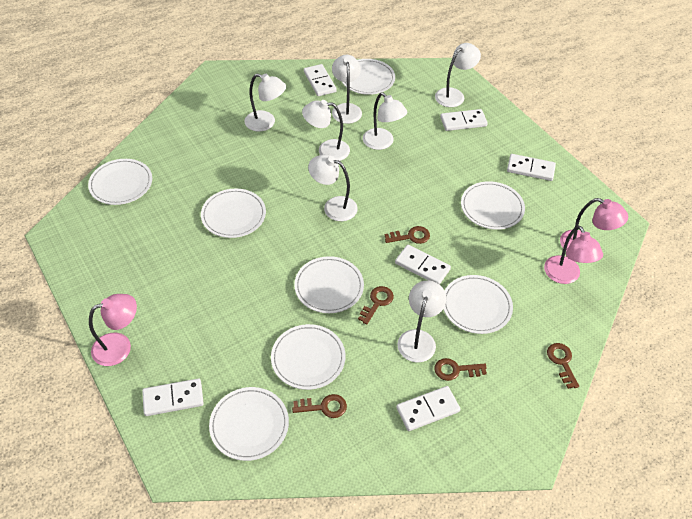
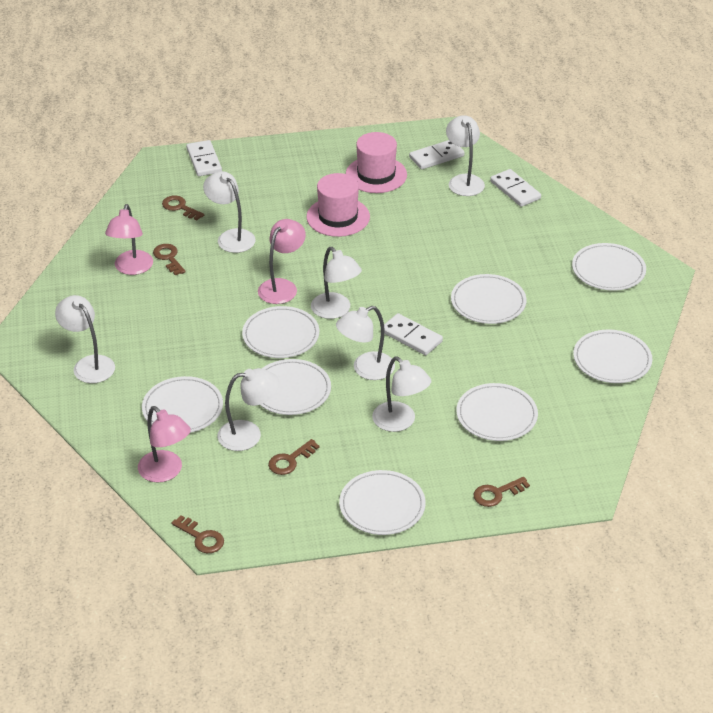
pink hat: 0 -> 2
white domino: 6 -> 4

